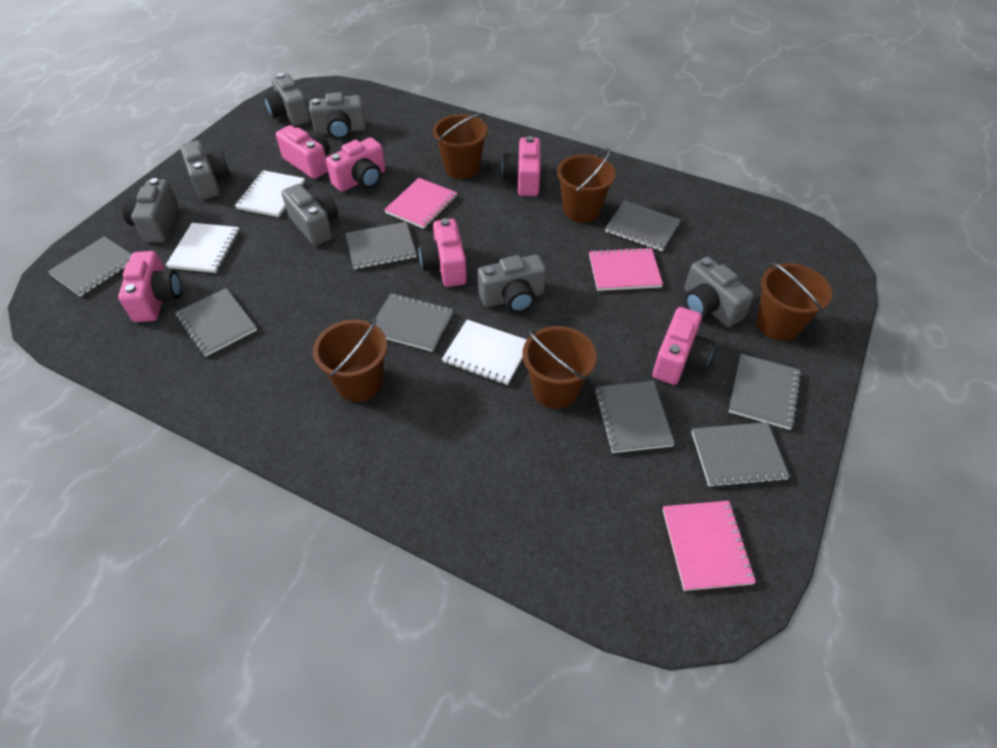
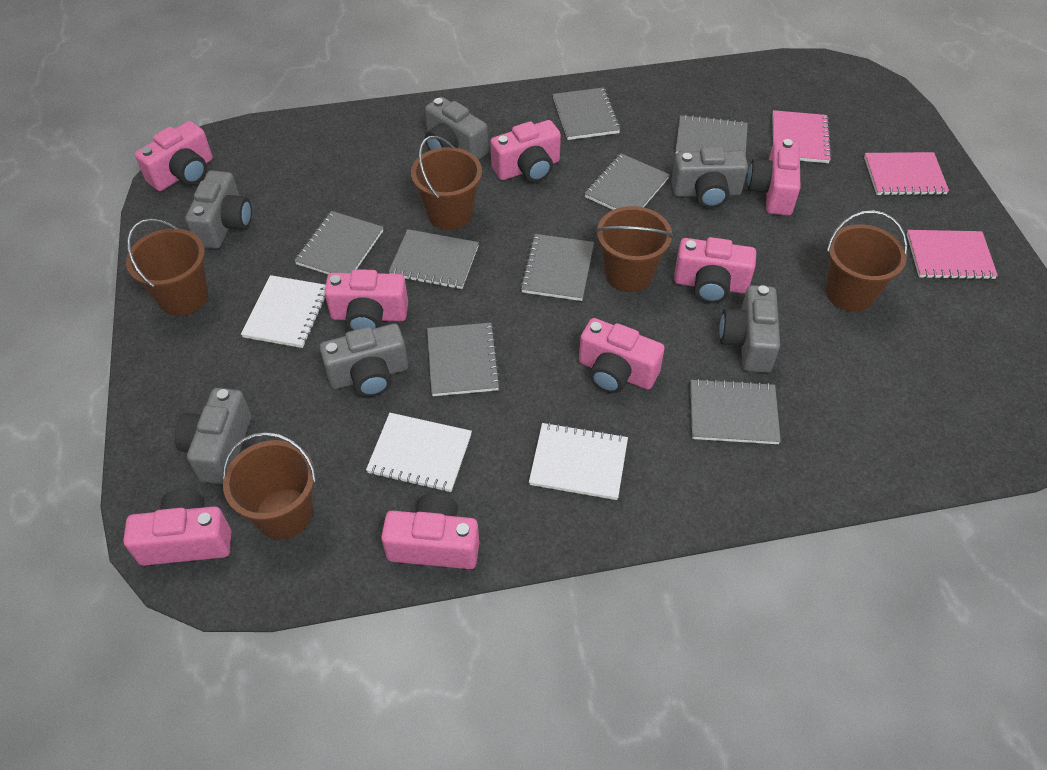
grey camera: 7 -> 6
pink camera: 6 -> 8

